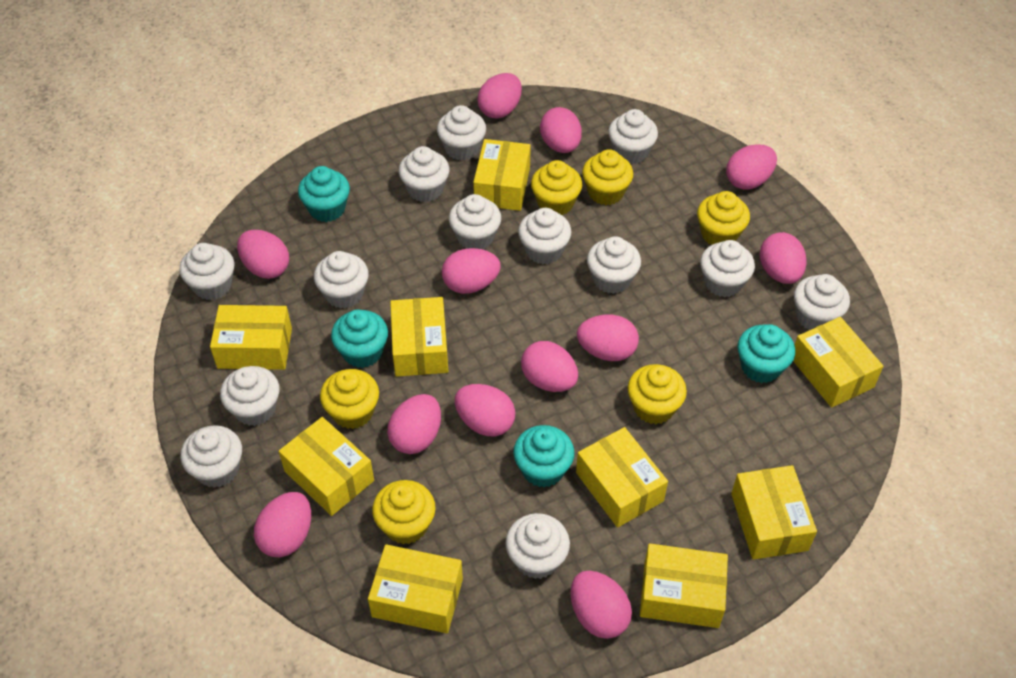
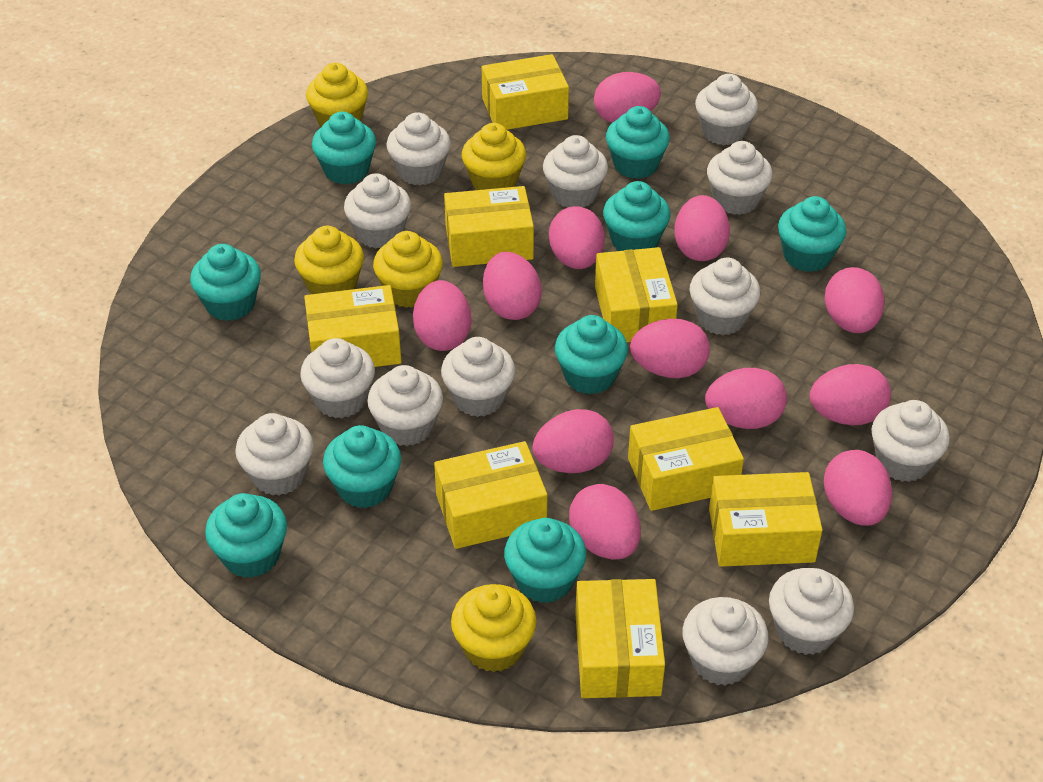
turquoise cupcake: 4 -> 9
yellow box: 9 -> 8
yellow cupcake: 6 -> 5

